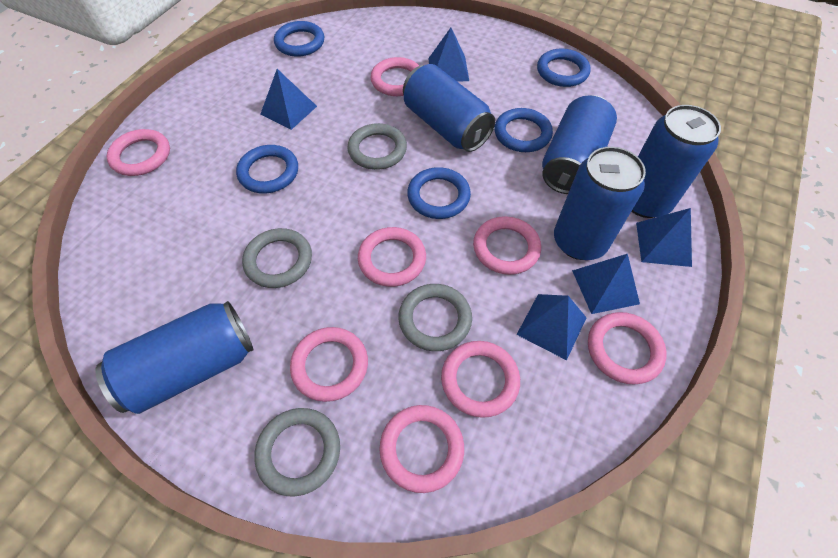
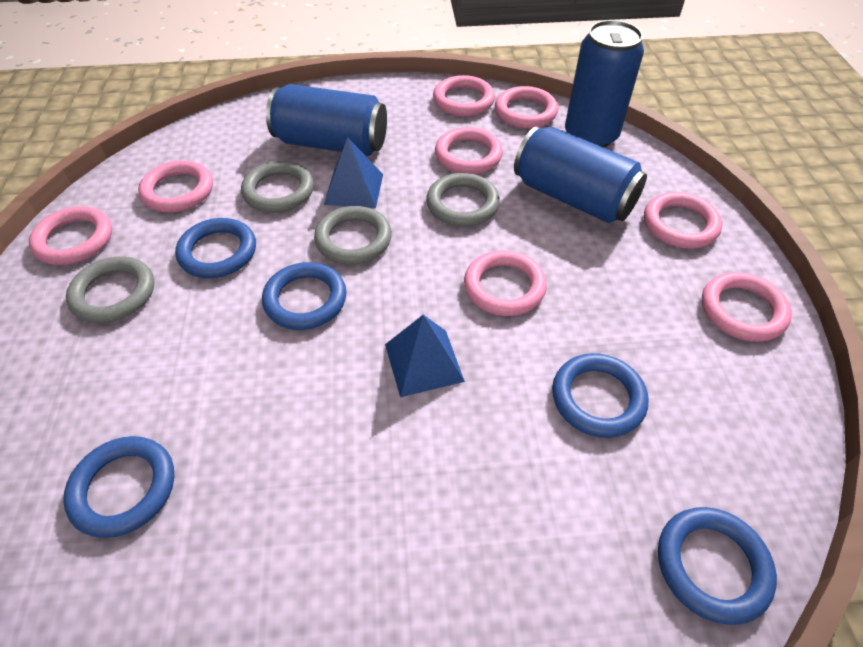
blue can: 5 -> 3
blue pyramid: 5 -> 2

